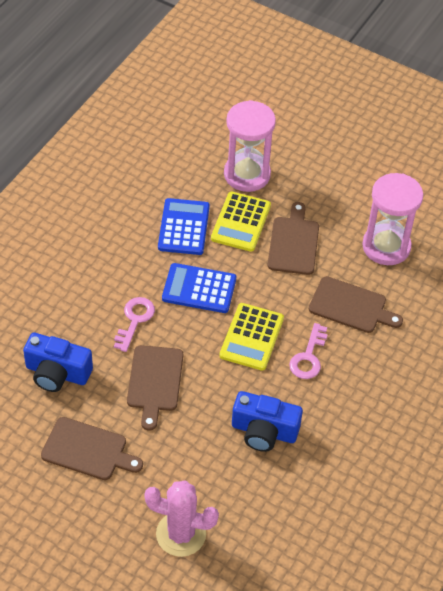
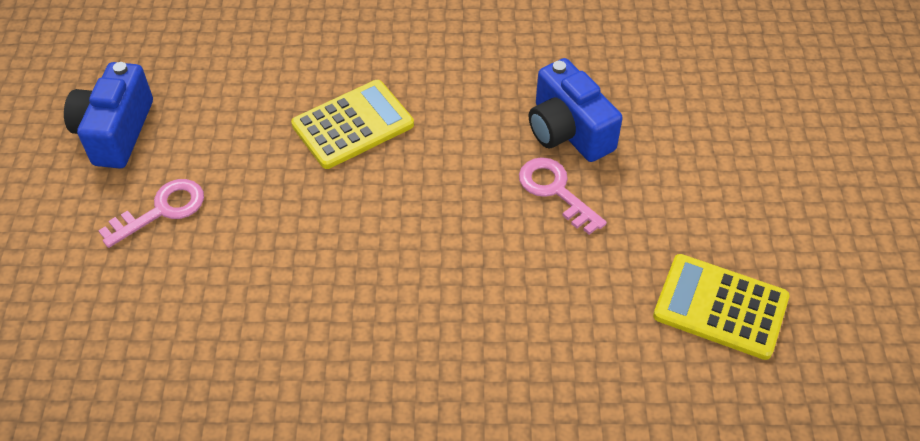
blue calculator: 2 -> 0
brown cutting board: 4 -> 0
pink cactus: 1 -> 0
pink hourglass: 2 -> 0

